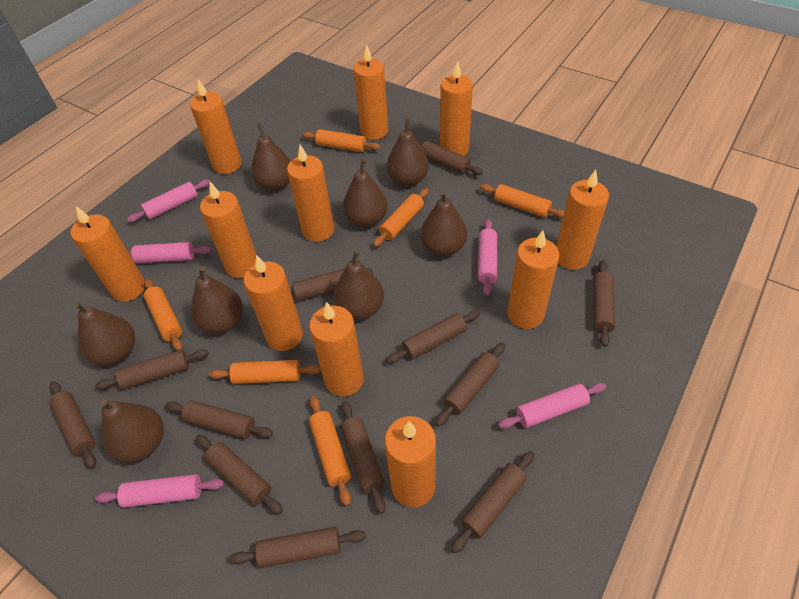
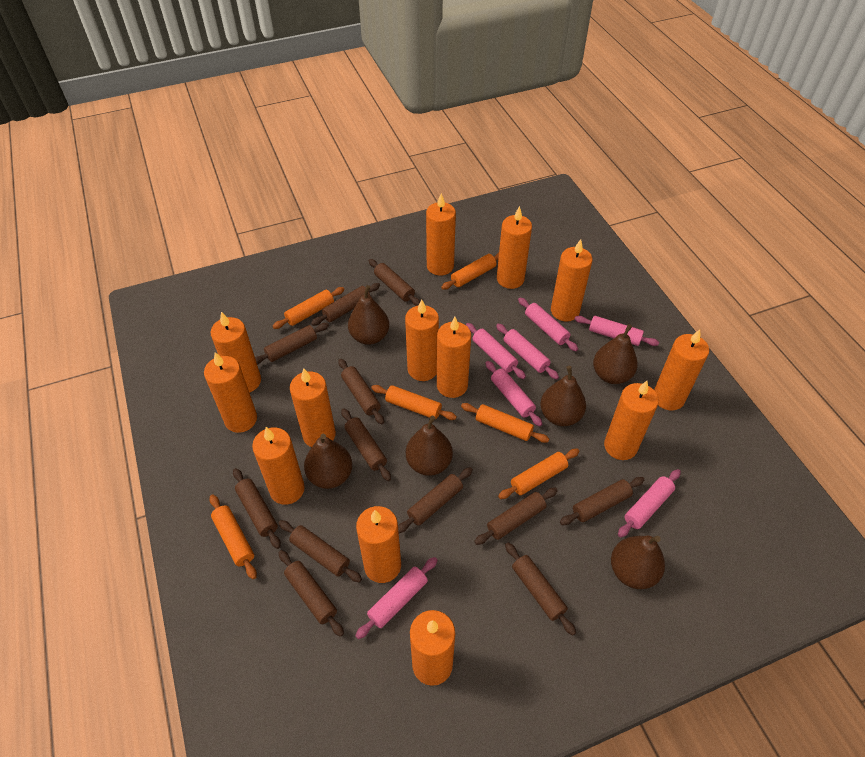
brown pear: 8 -> 6
orange candle: 11 -> 13
pink rolling pin: 5 -> 7

